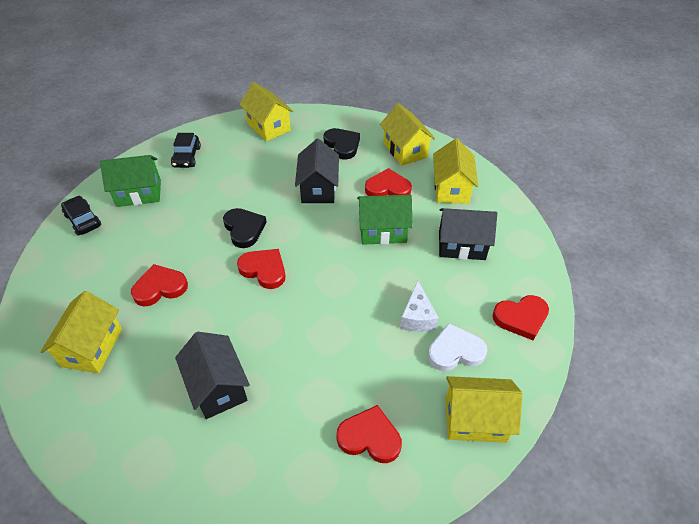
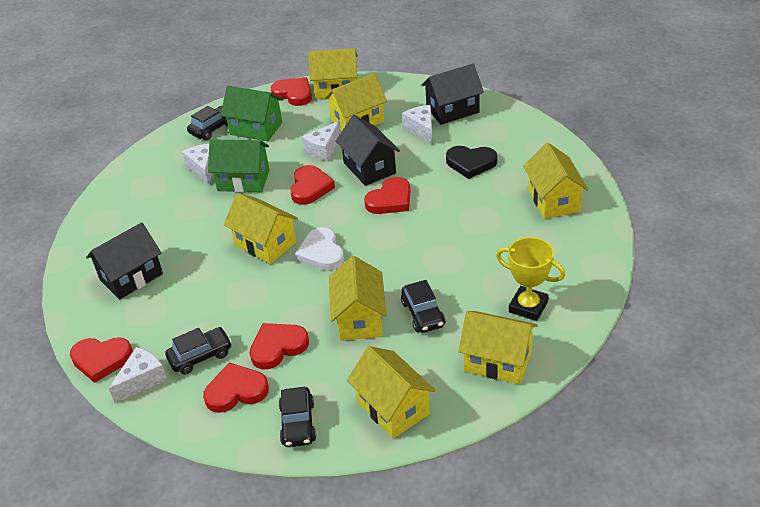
black car: 2 -> 4
black heart: 2 -> 1
red heart: 5 -> 6
white cheese: 1 -> 4
yellow house: 5 -> 7
yellow trophy: 0 -> 1

